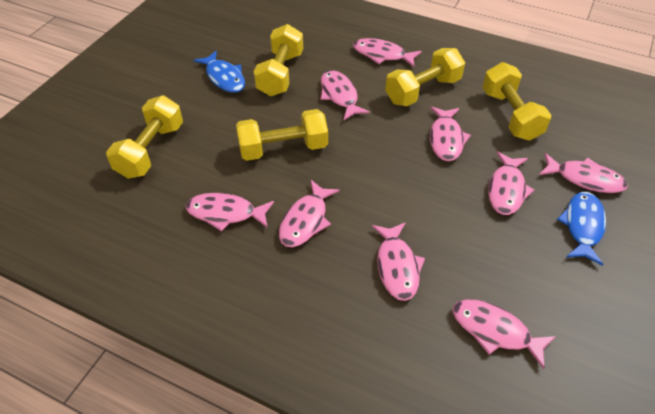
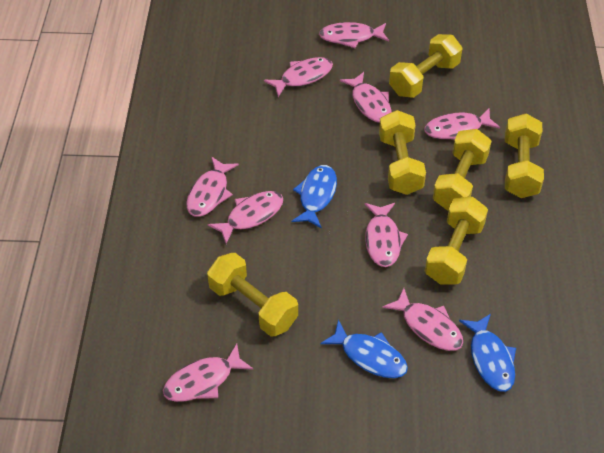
blue fish: 2 -> 3
yellow dumbbell: 5 -> 6

